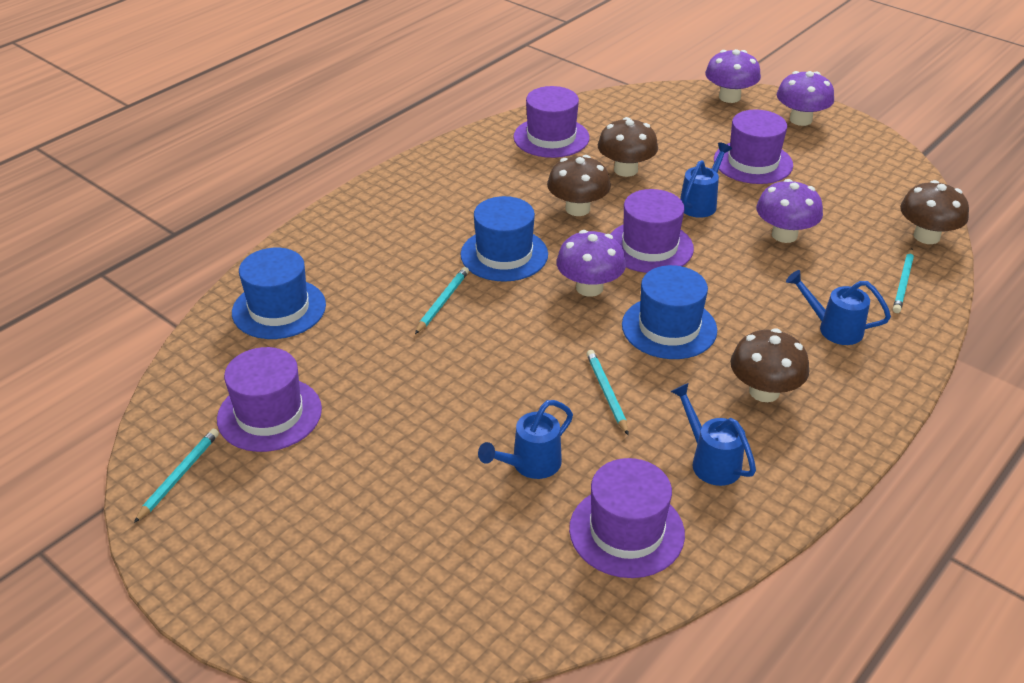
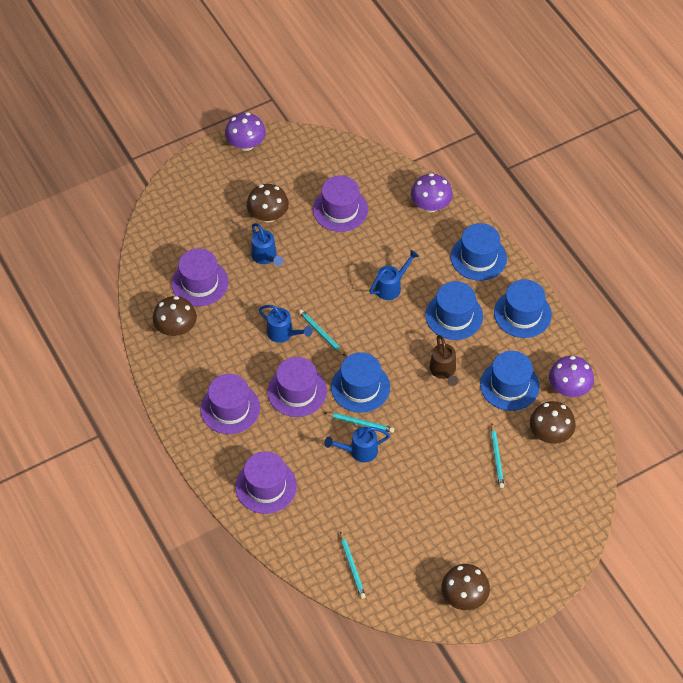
blue hat: 3 -> 5
brown watering can: 0 -> 1
purple mushroom: 4 -> 3

